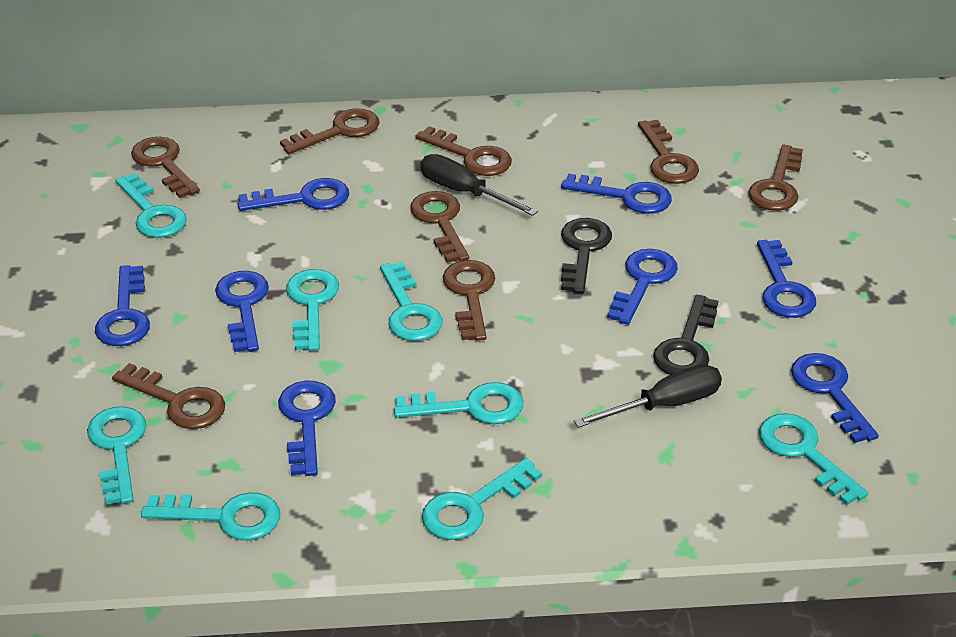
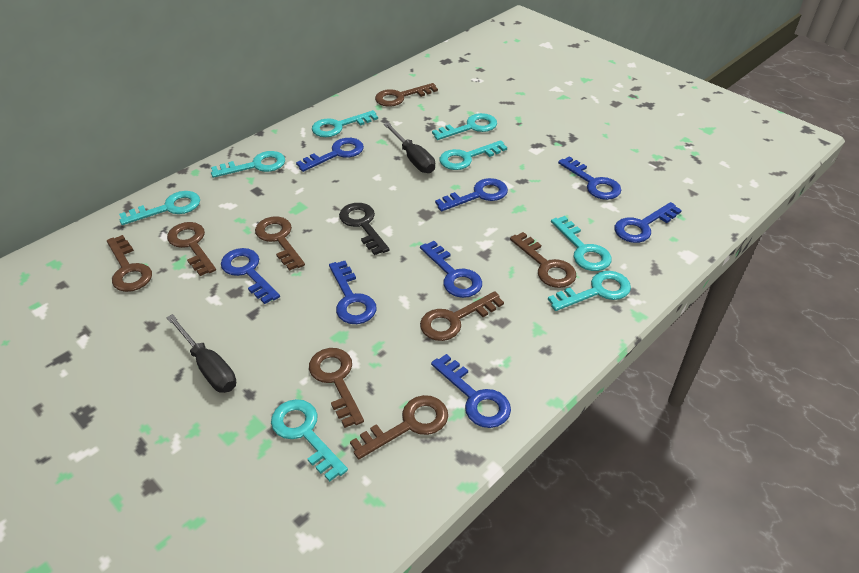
black key: 2 -> 1

